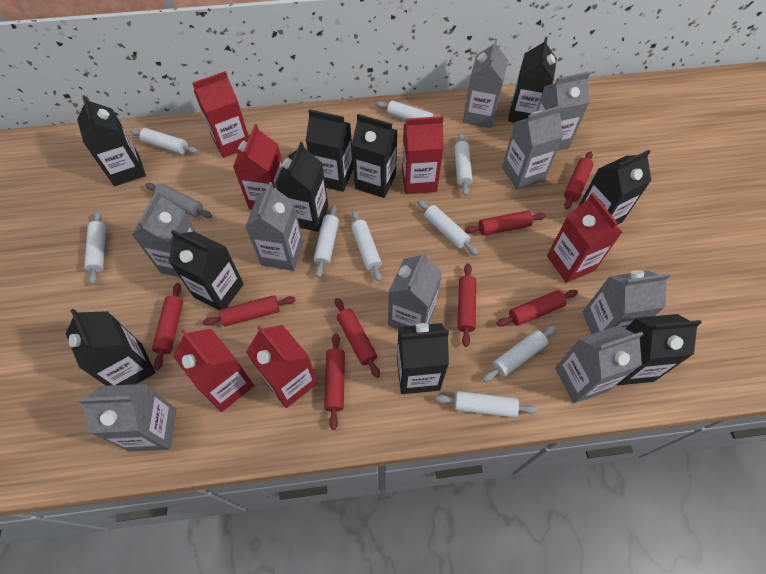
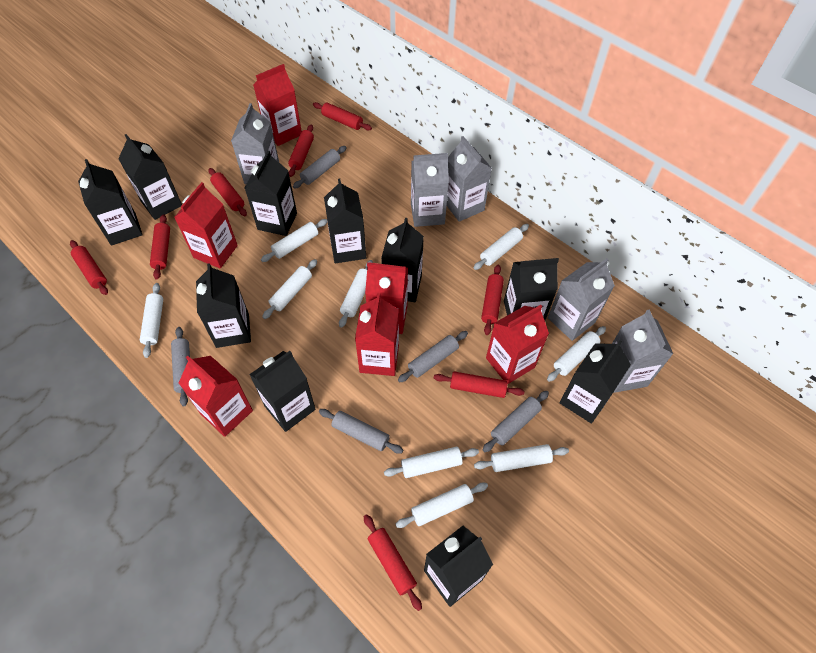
grey carton: 9 -> 5
grey rolling pin: 1 -> 5

